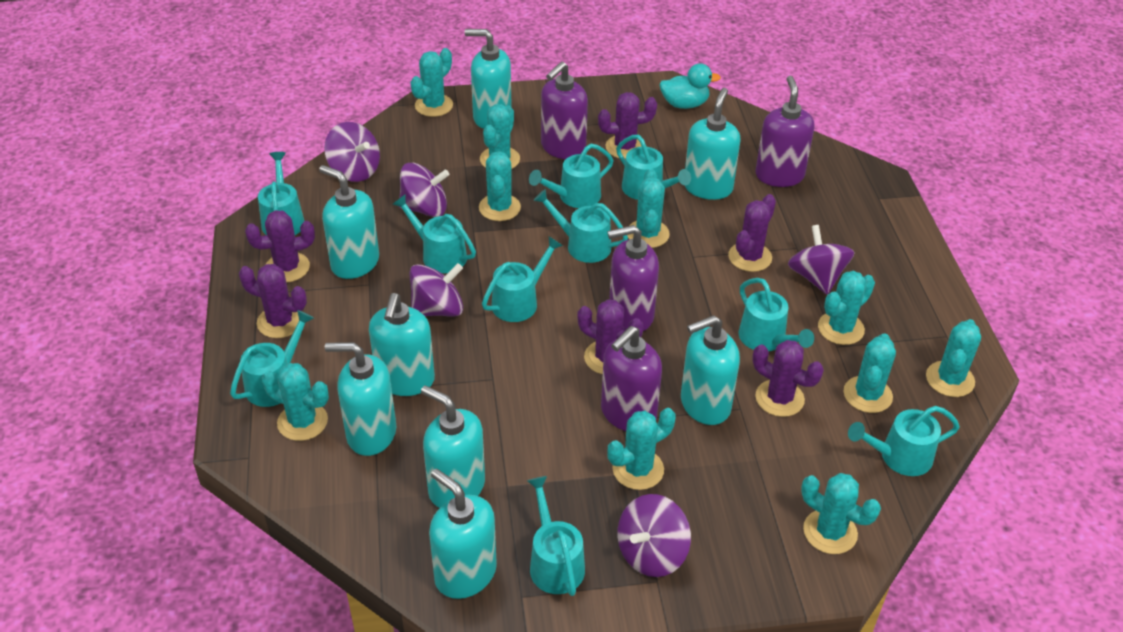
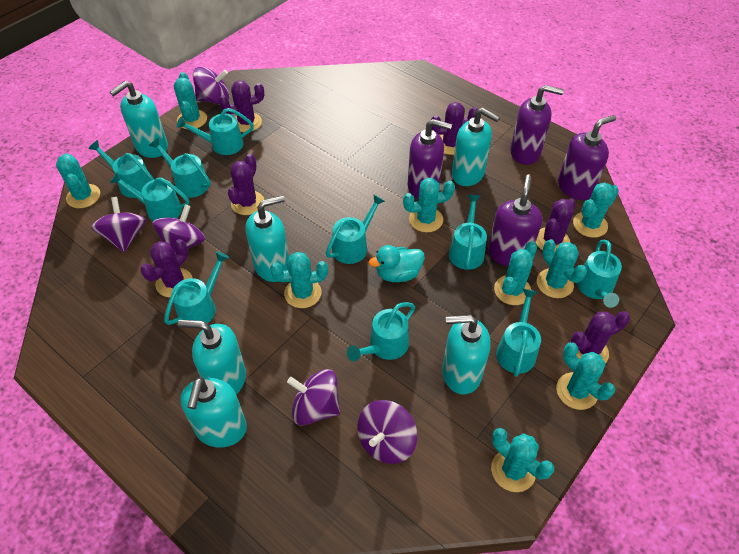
turquoise cactus: 10 -> 9
turquoise soap dispenser: 8 -> 6

